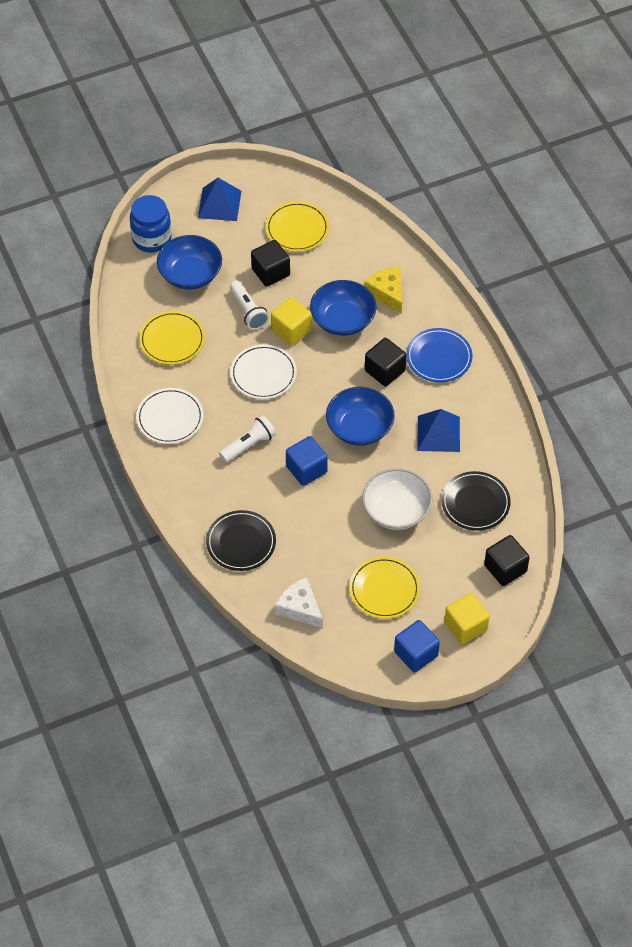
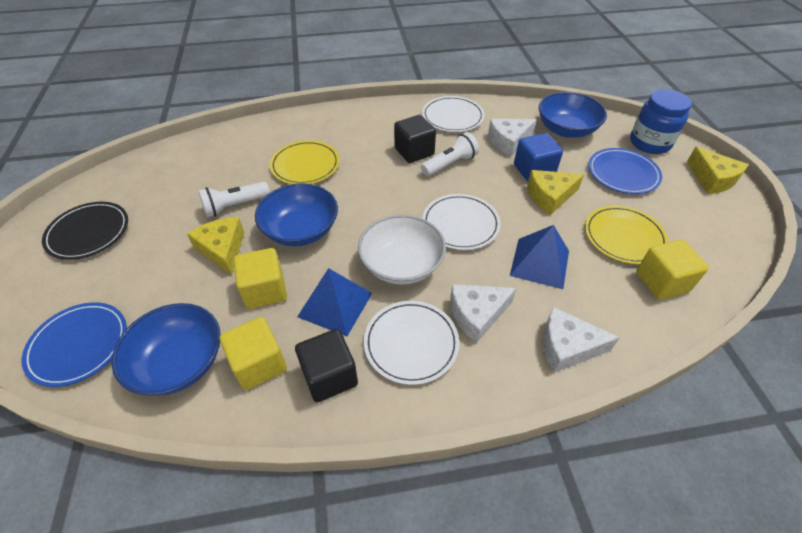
black cube: 3 -> 2
black plate: 2 -> 1
blue cube: 2 -> 1
blue plate: 1 -> 2
white cheese: 1 -> 3
white plate: 2 -> 3
yellow cheese: 1 -> 3
yellow cube: 2 -> 3
yellow plate: 3 -> 2

